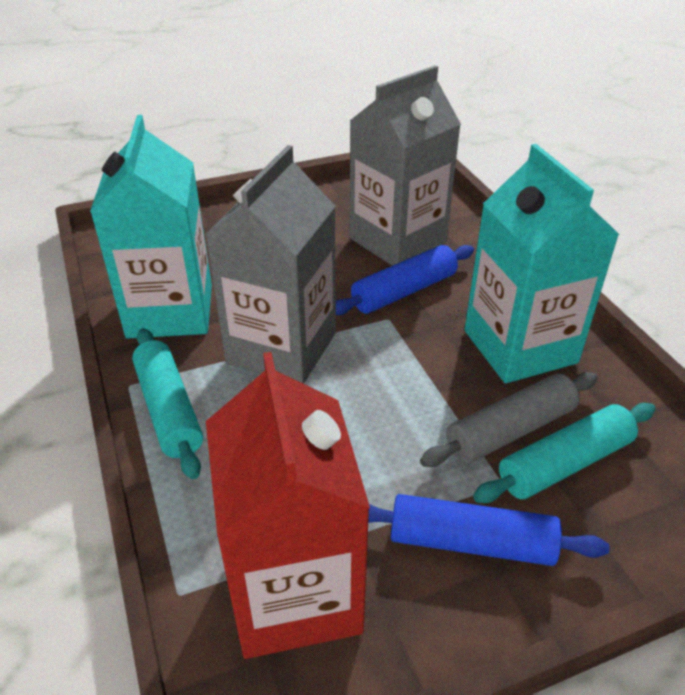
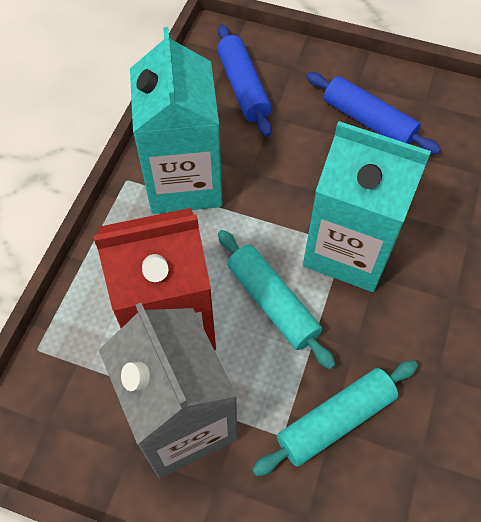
grey carton: 2 -> 1
grey rolling pin: 1 -> 0

